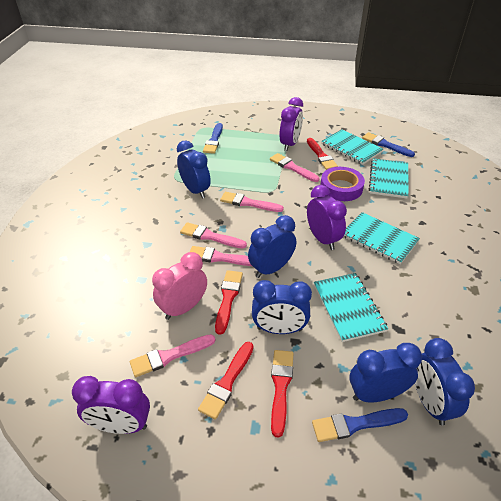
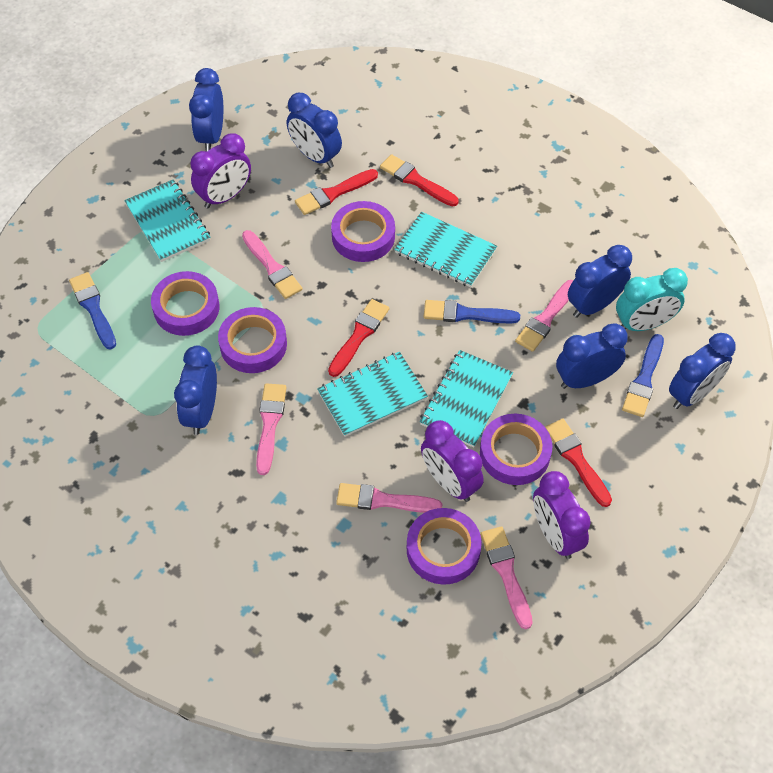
blue clock: 5 -> 6
pink clock: 1 -> 0
purple tape: 1 -> 5
turquoise clock: 0 -> 1

